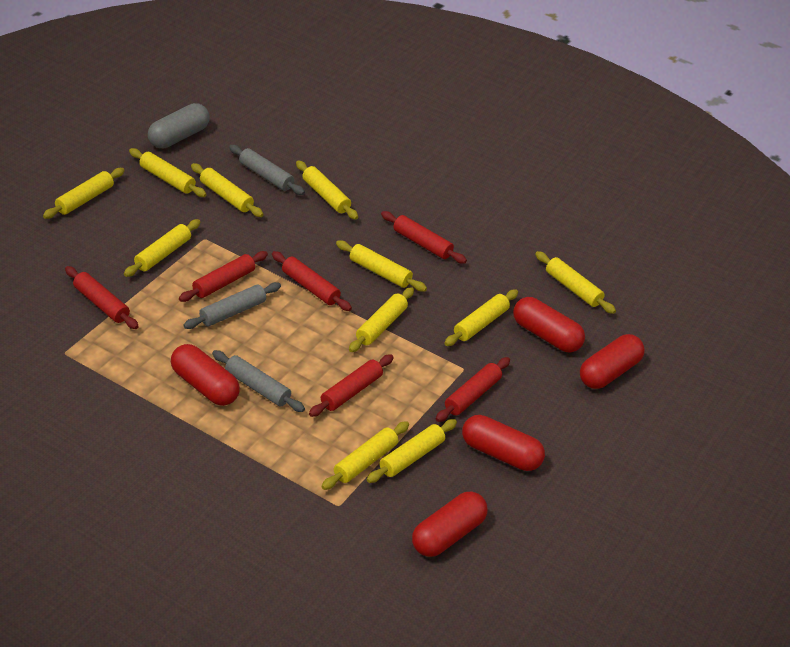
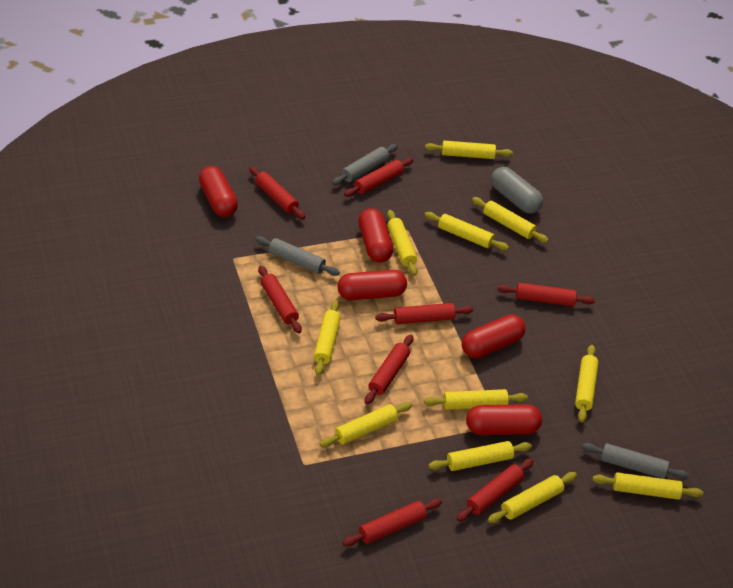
red rolling pin: 6 -> 8

